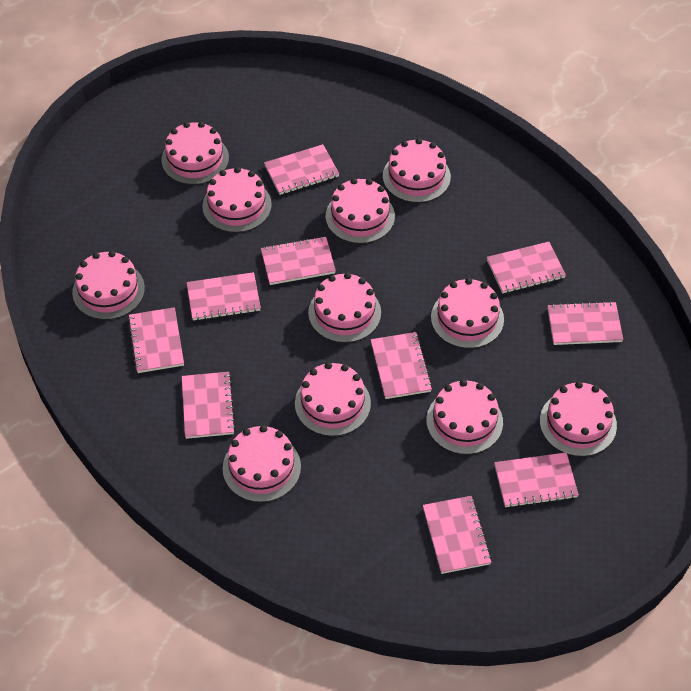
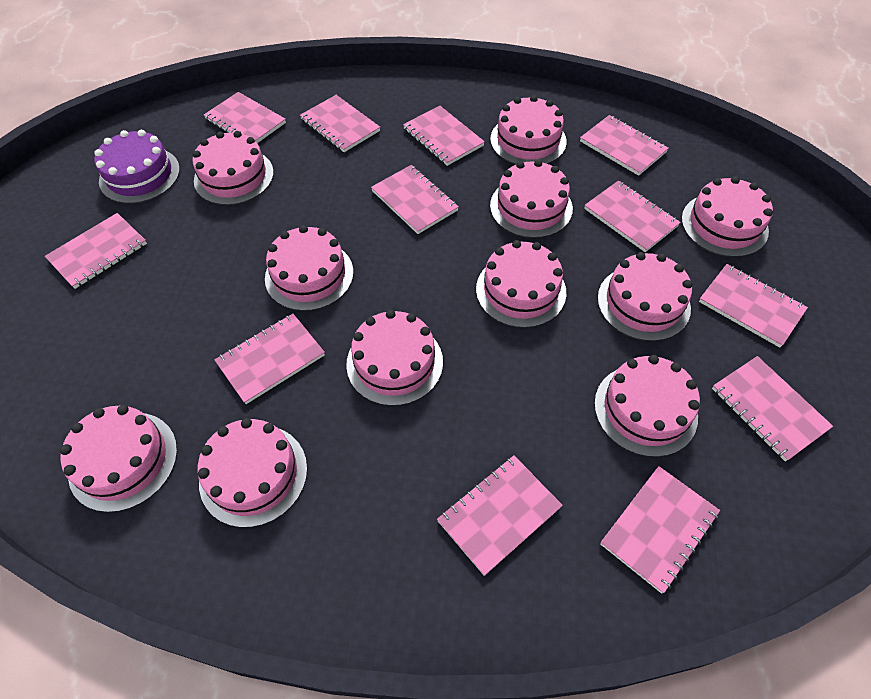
pink notebook: 10 -> 12
purple cake: 0 -> 1

